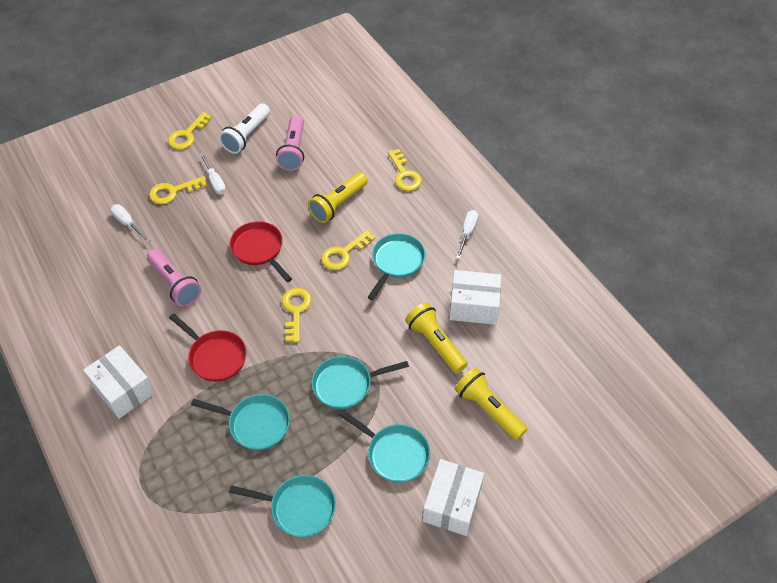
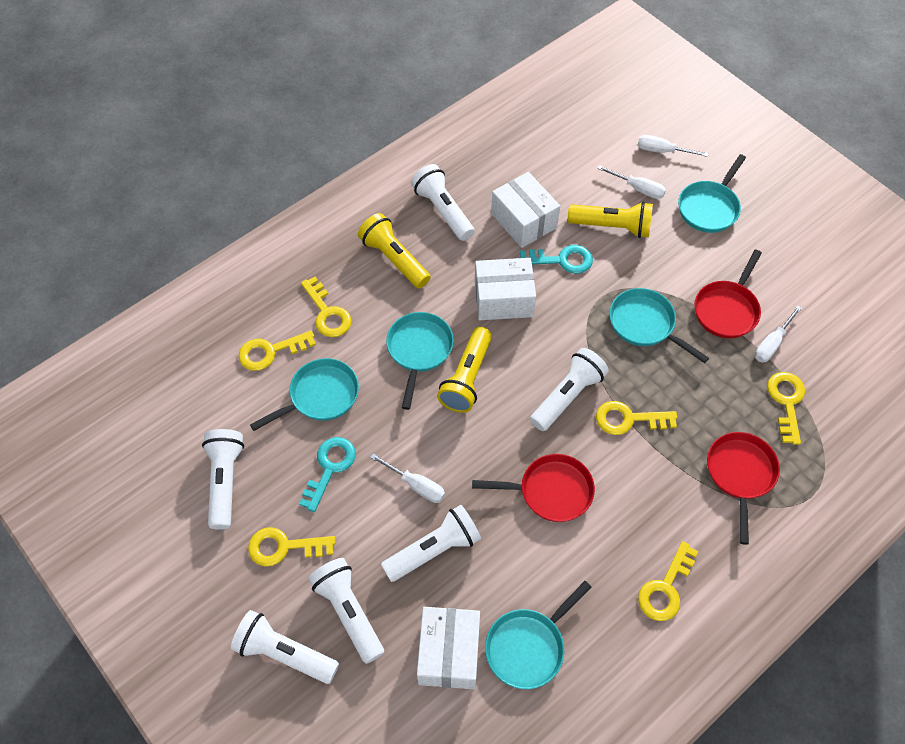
pink flashlight: 2 -> 0
red pan: 2 -> 3
turquoise key: 0 -> 2
white flashlight: 1 -> 6
white screwdriver: 3 -> 4
yellow key: 5 -> 6

